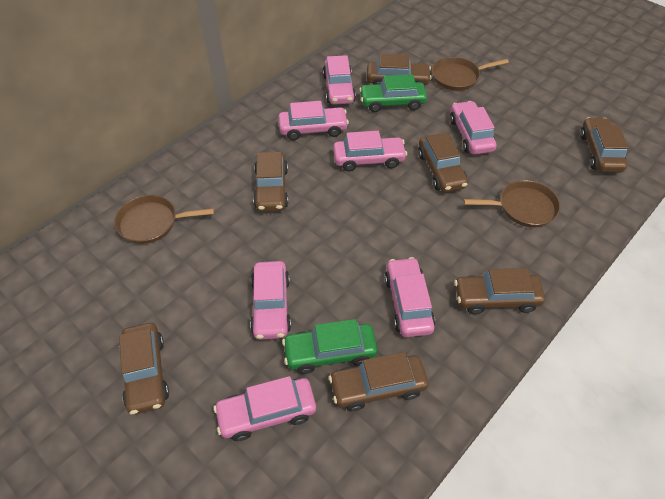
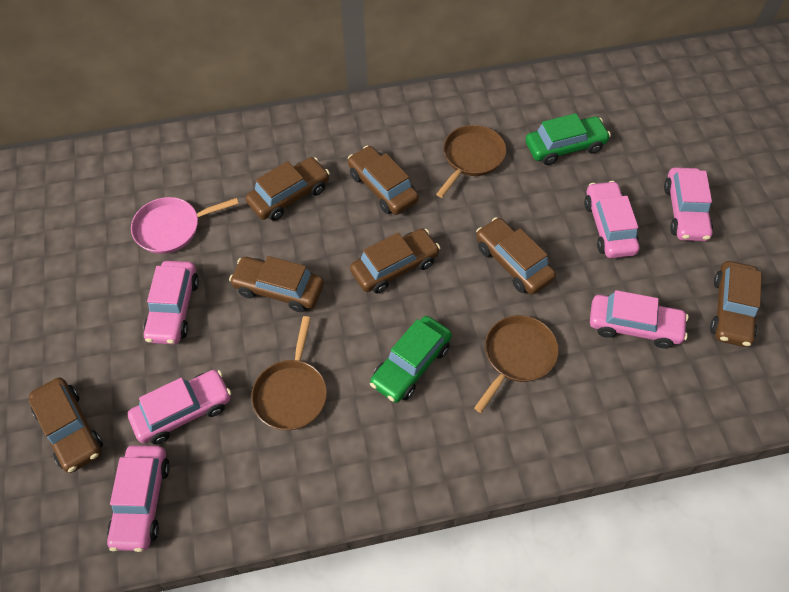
pink car: 7 -> 6
pink pan: 0 -> 1

